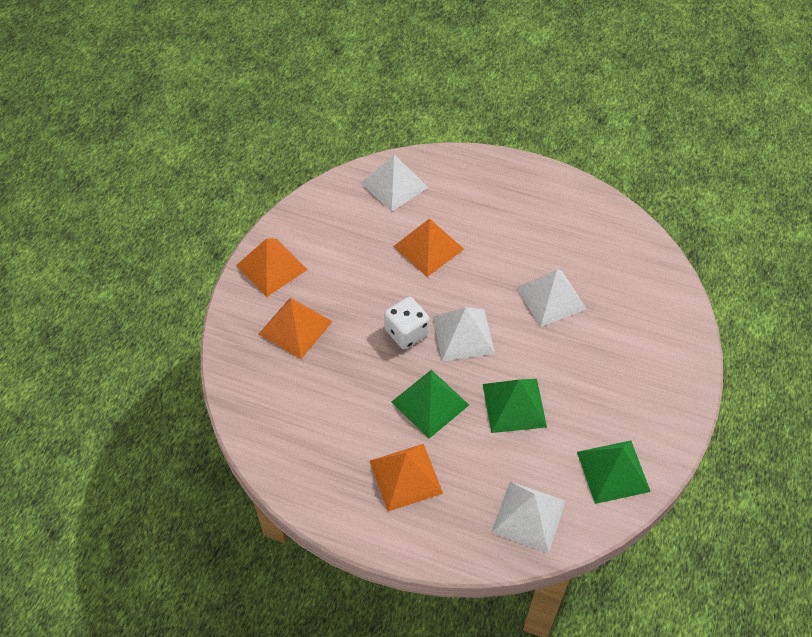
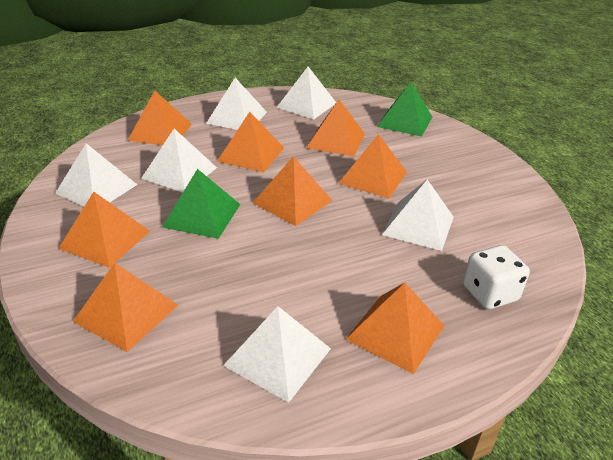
green pyramid: 3 -> 2
orange pyramid: 4 -> 8
white pyramid: 4 -> 6

